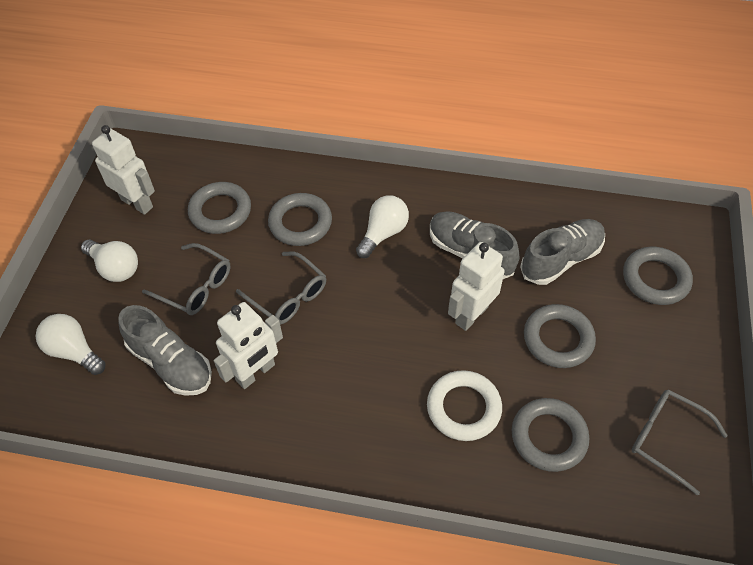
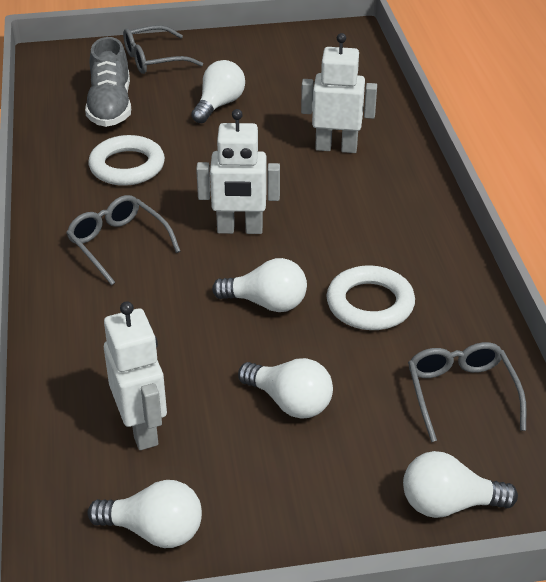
grey ring: 5 -> 0
grey shoe: 3 -> 1
white light bulb: 3 -> 5
white ring: 1 -> 2

